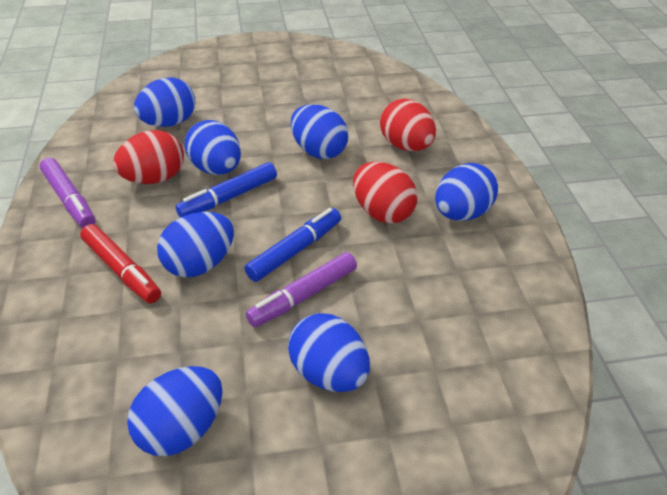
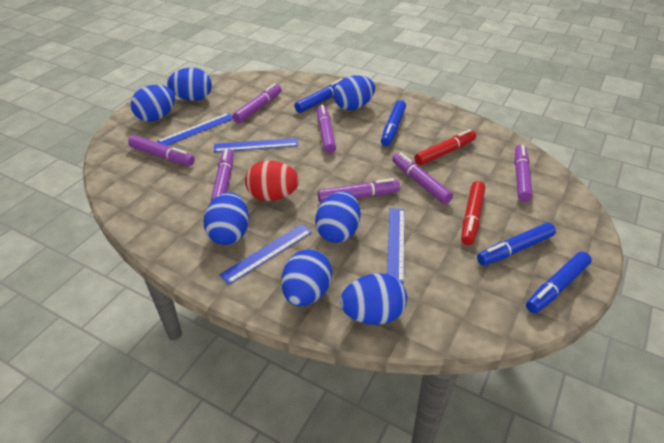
blue marker: 2 -> 4
blue ruler: 0 -> 4
purple marker: 2 -> 7
red egg: 3 -> 1
red marker: 1 -> 2

